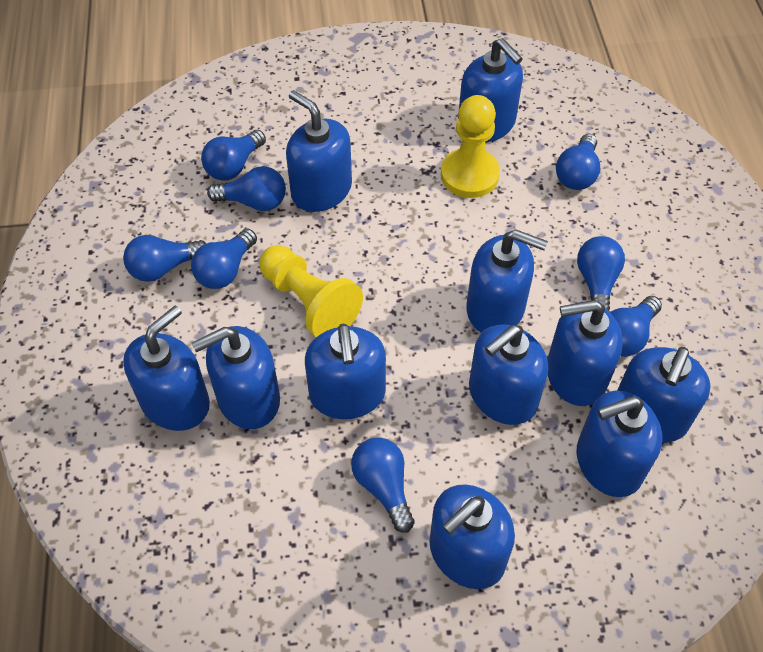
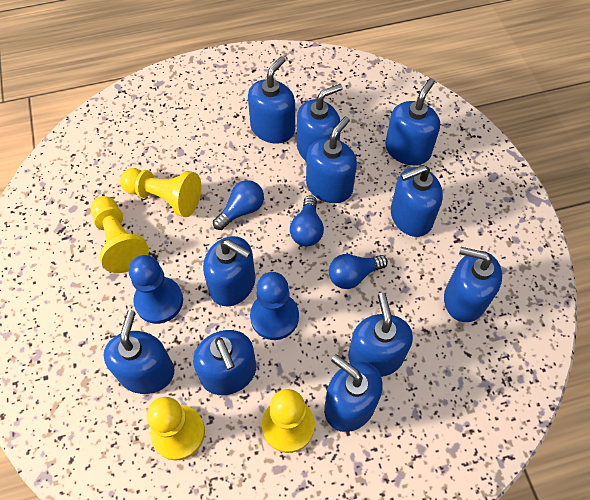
blue light bulb: 8 -> 3
blue pawn: 0 -> 2
yellow pawn: 2 -> 4

